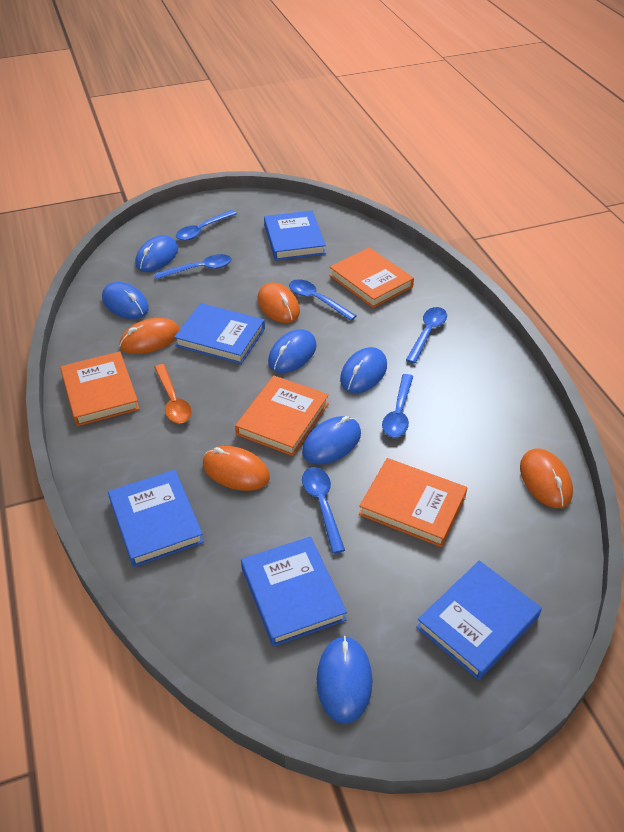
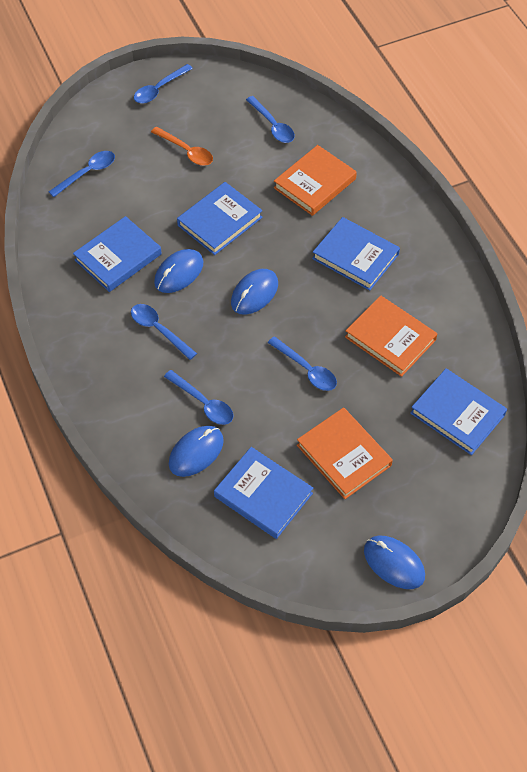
blue mouse: 6 -> 4
orange book: 4 -> 3
orange mouse: 4 -> 0

